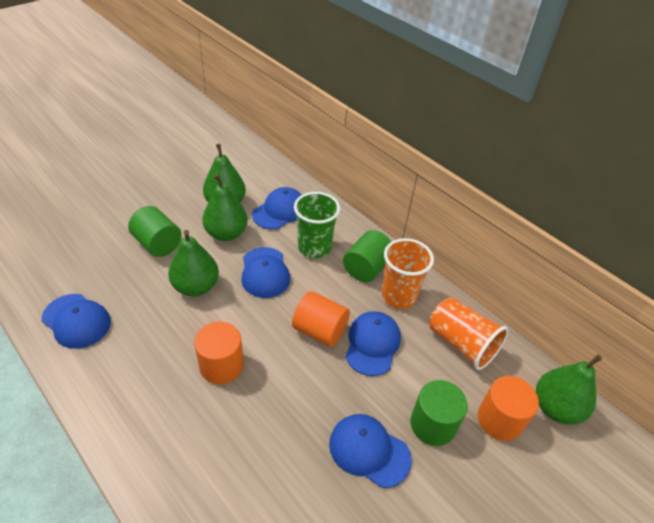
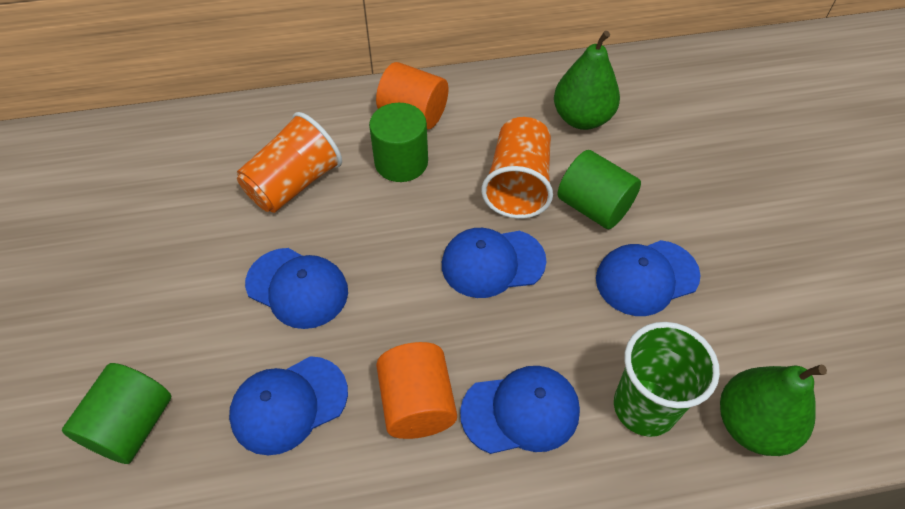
green pear: 4 -> 2
orange cylinder: 3 -> 2

